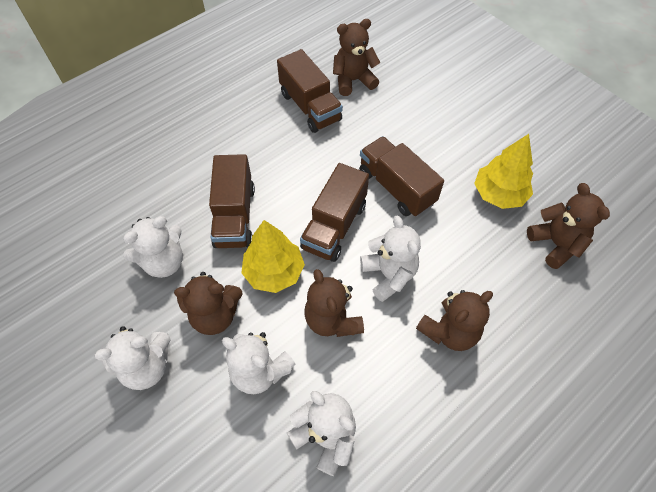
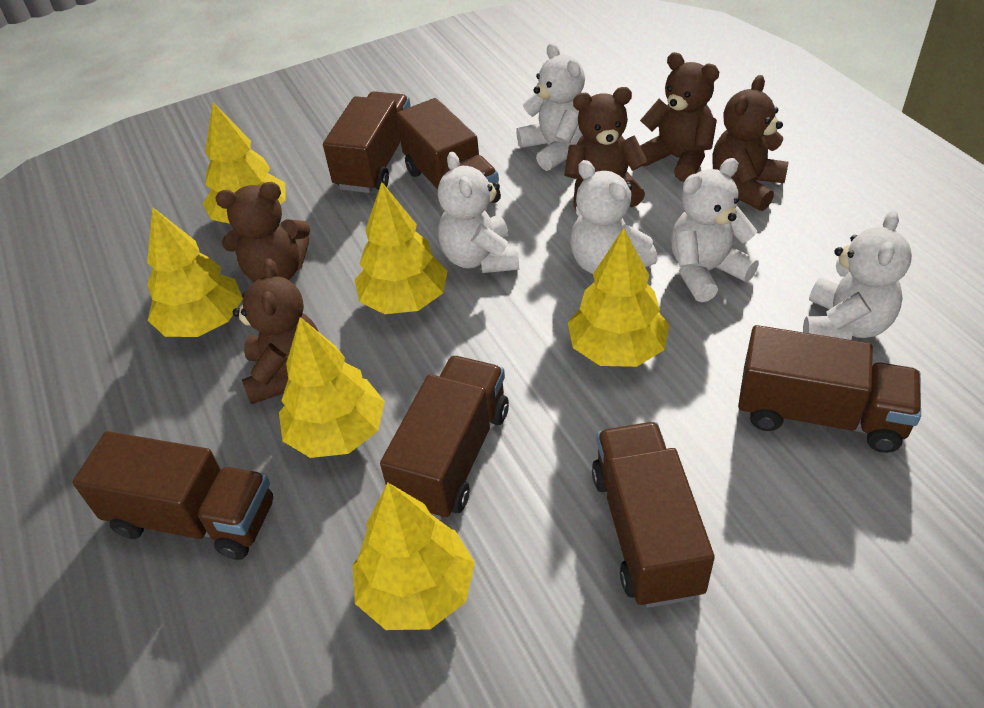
brown truck: 4 -> 6
yellow tree: 2 -> 6

